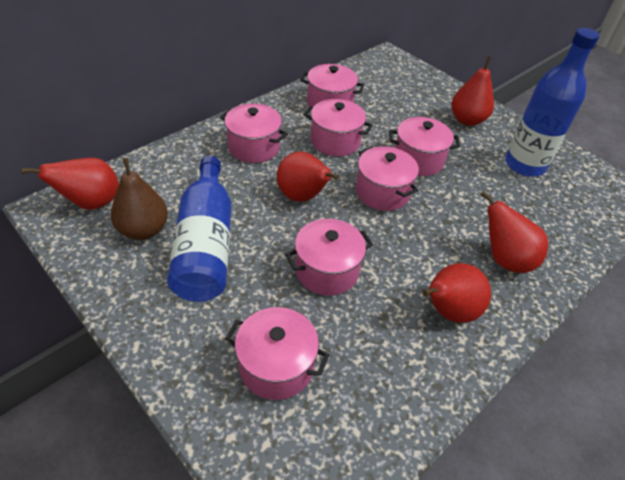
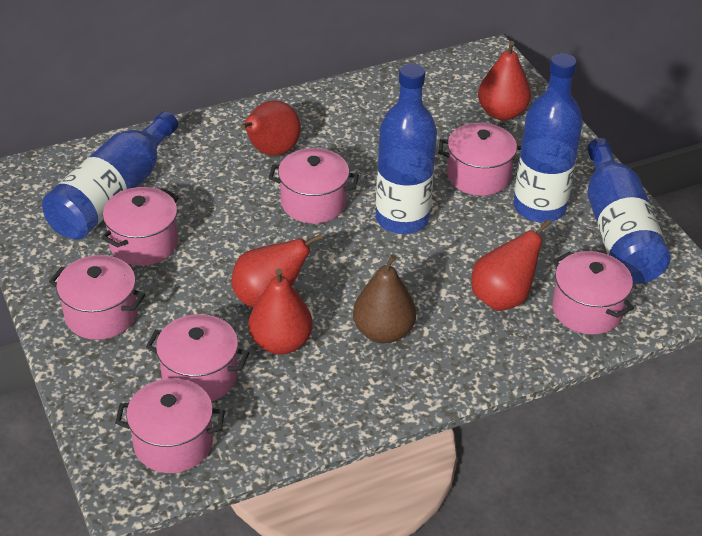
blue bottle: 2 -> 4

